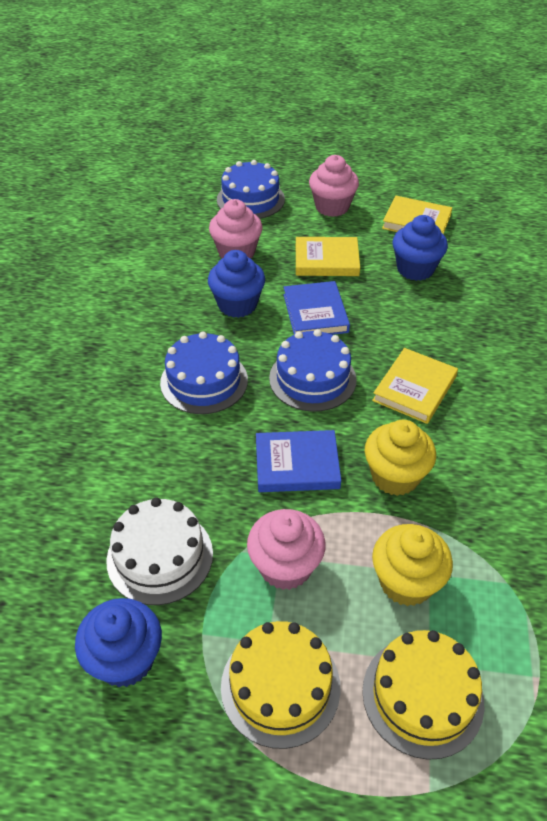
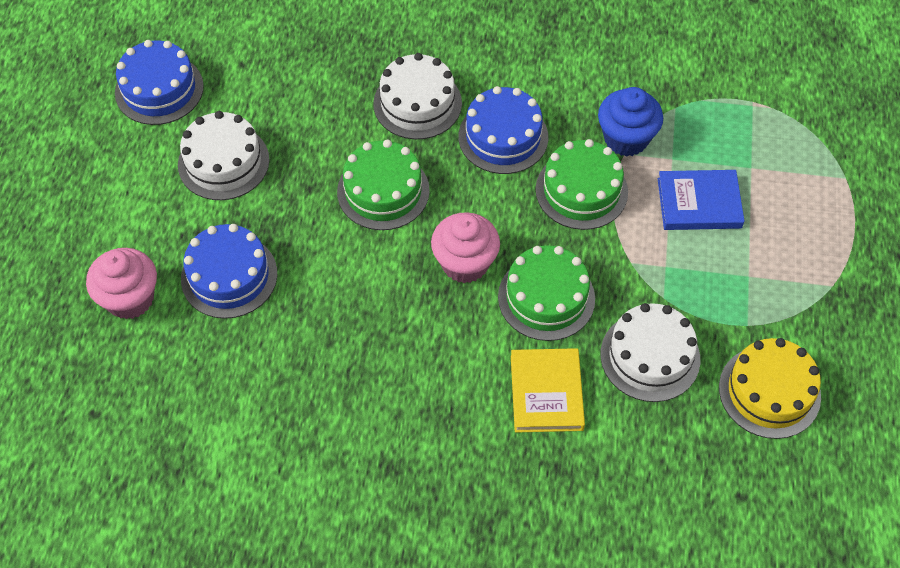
blue book: 2 -> 1
blue cupcake: 3 -> 1
green cake: 0 -> 3
pink cupcake: 3 -> 2
white cake: 1 -> 3
yellow book: 3 -> 1
yellow cake: 2 -> 1
yellow cupcake: 2 -> 0

